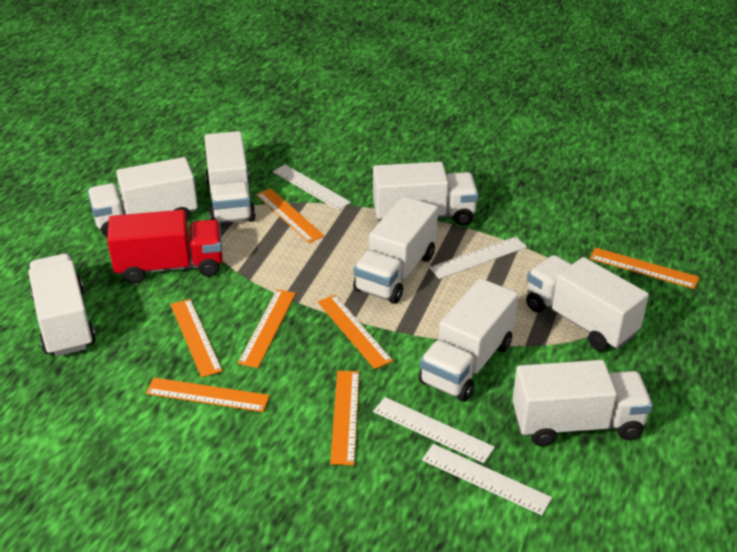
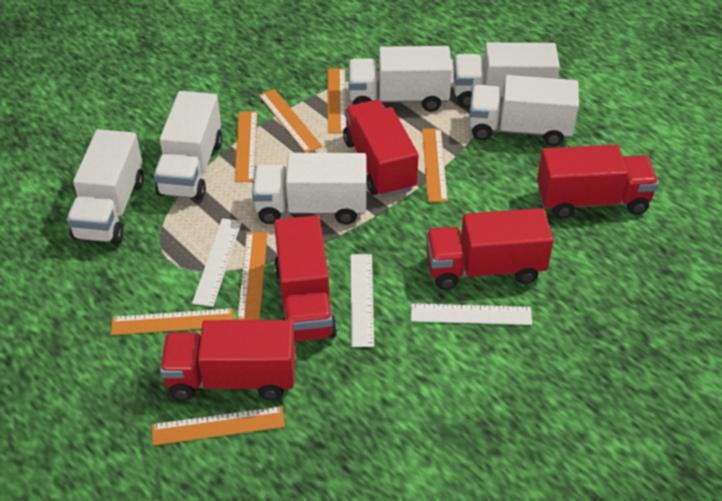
red truck: 1 -> 5
white ruler: 4 -> 3
white truck: 8 -> 6

